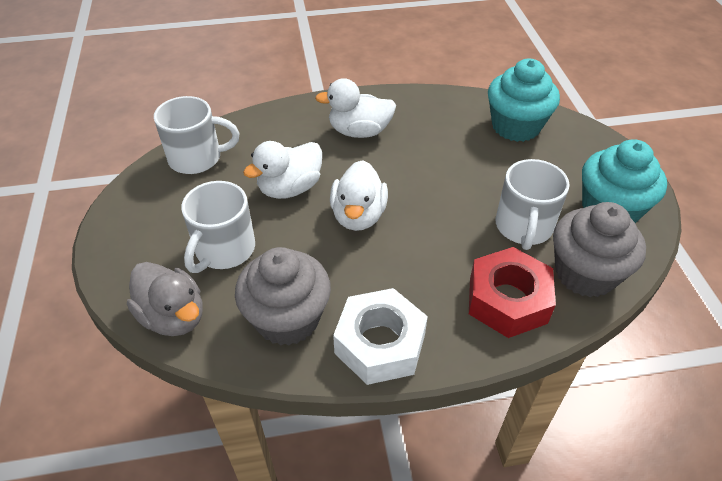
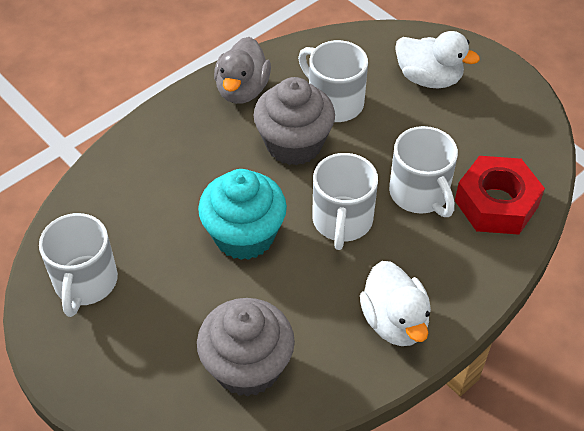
turquoise cupcake: 2 -> 1
white duck: 3 -> 2
white mug: 3 -> 4
white nut: 1 -> 0

